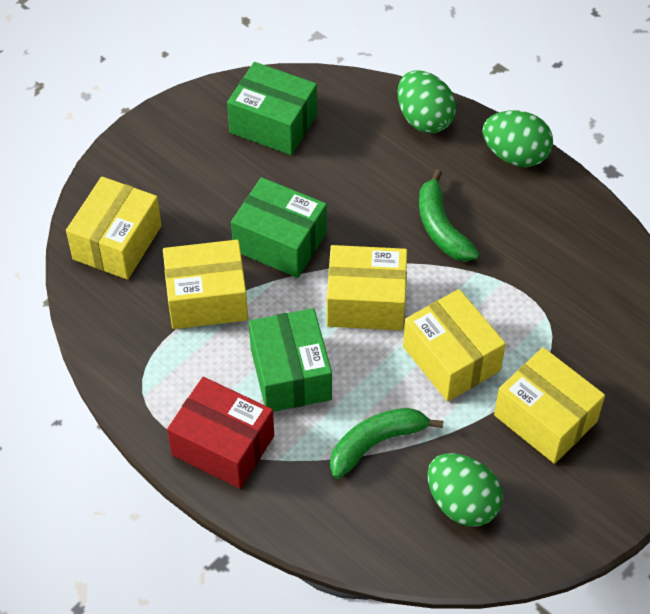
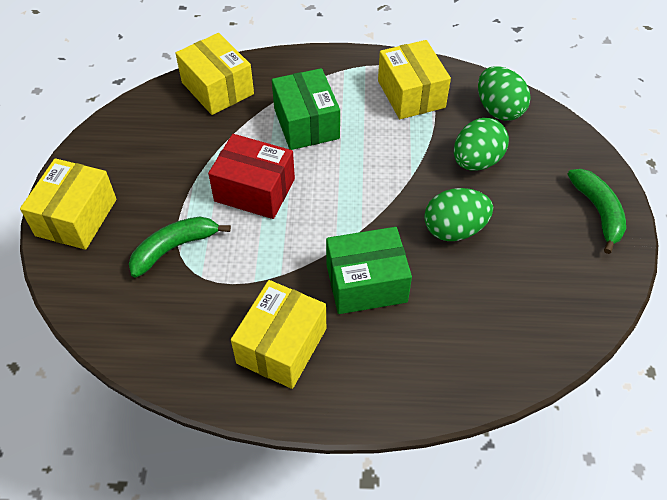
green box: 3 -> 2
yellow box: 5 -> 4

